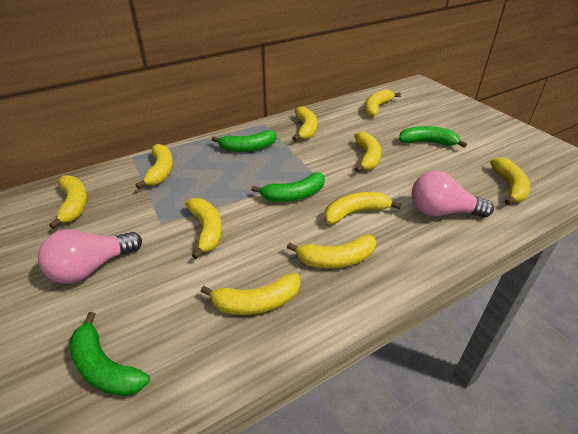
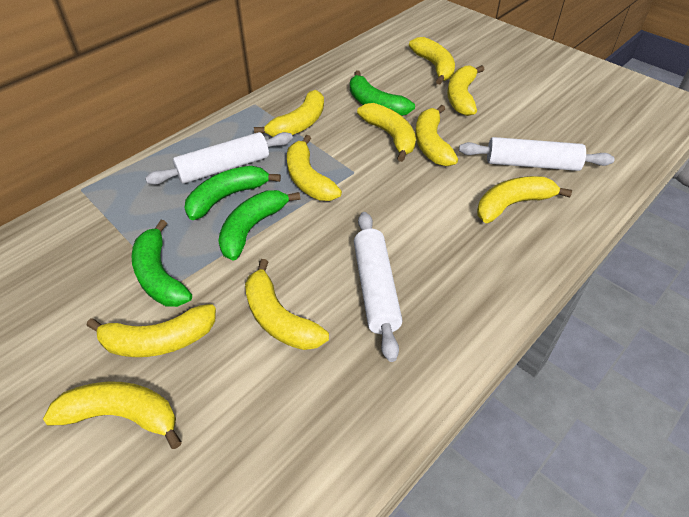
pink light bulb: 2 -> 0
white rolling pin: 0 -> 3

